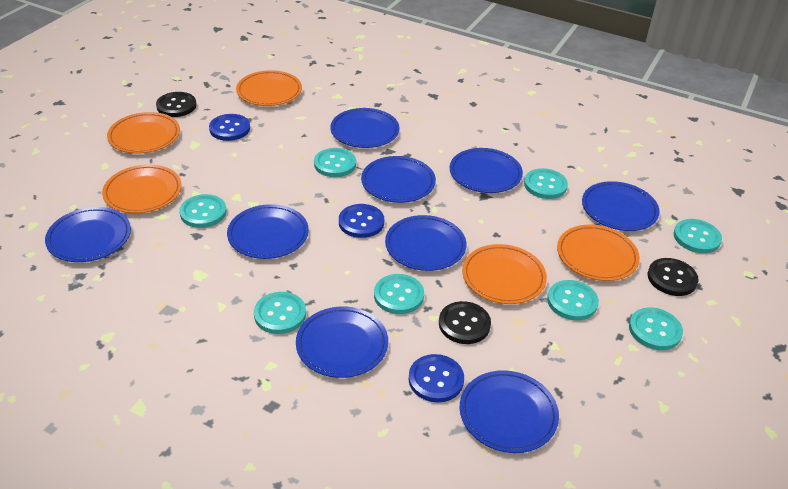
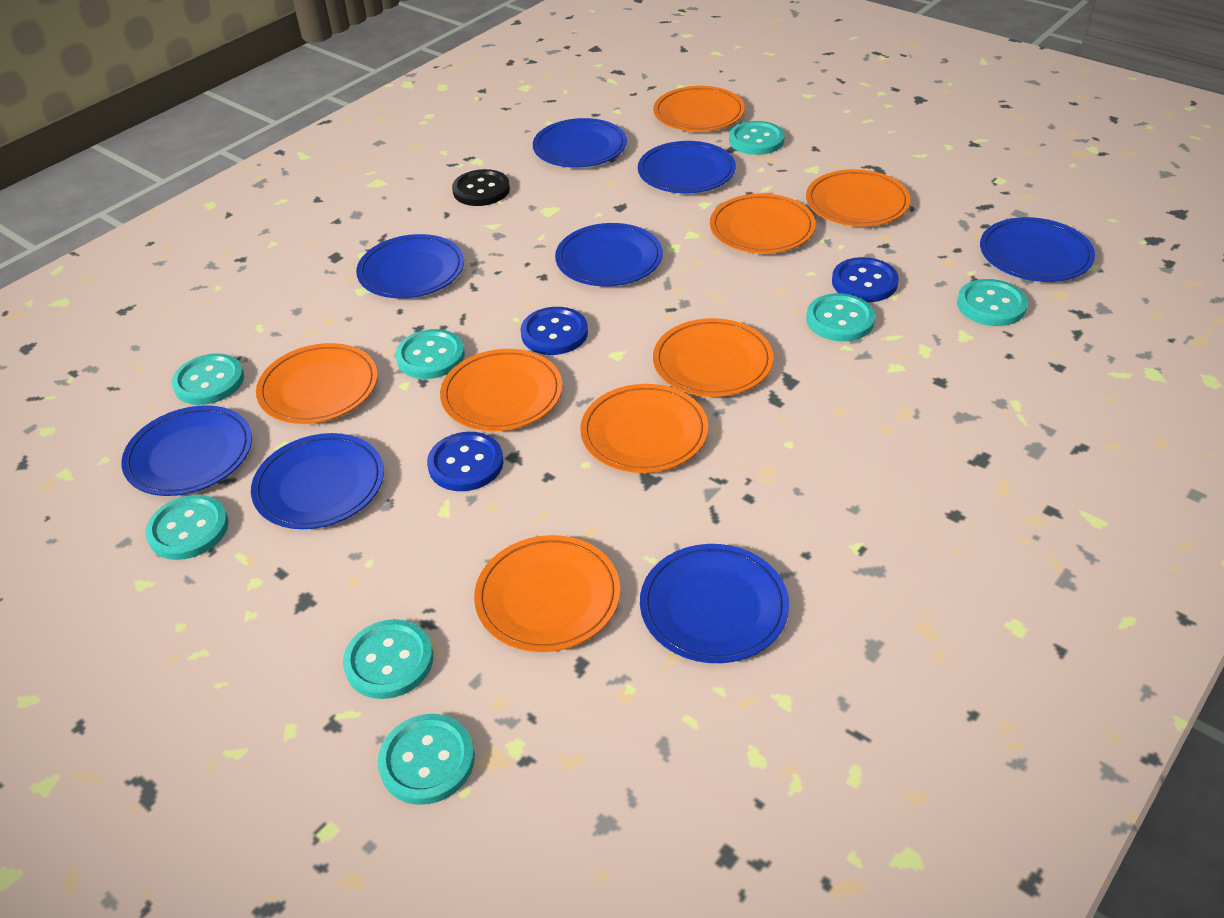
black button: 3 -> 1
blue plate: 9 -> 8
orange plate: 5 -> 8

